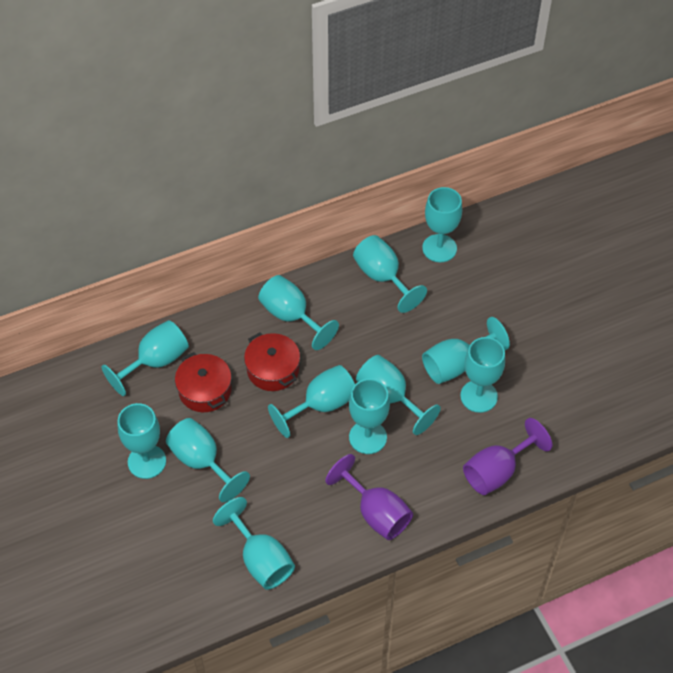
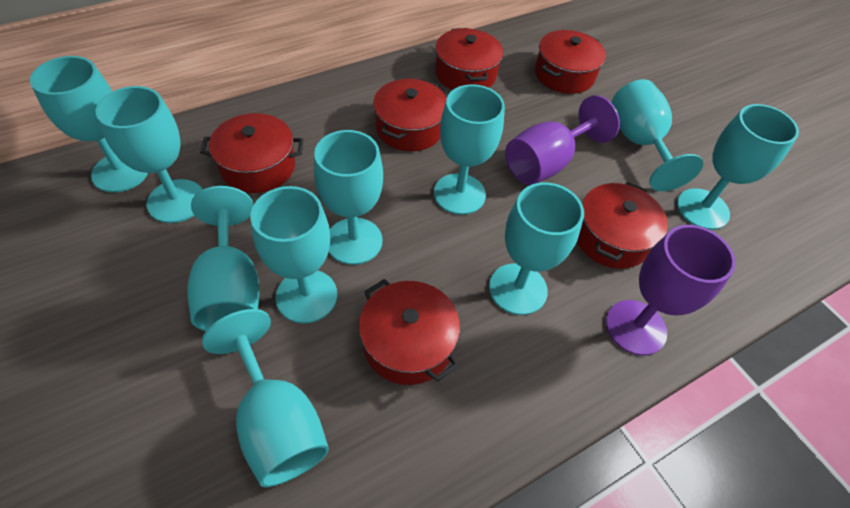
red pot: 2 -> 6
turquoise goblet: 12 -> 10

